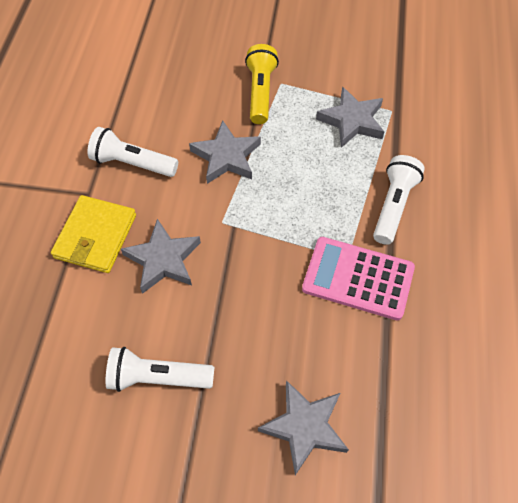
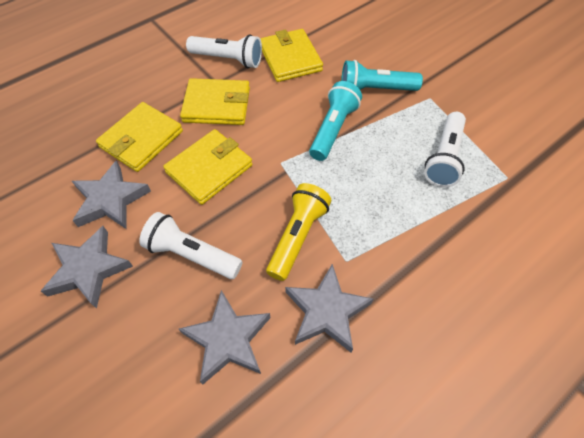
pink calculator: 1 -> 0
turquoise flashlight: 0 -> 2
yellow wallet: 1 -> 4

